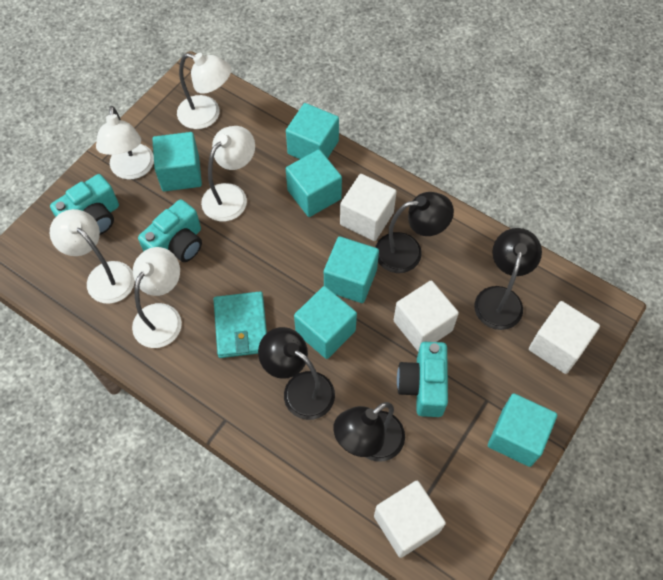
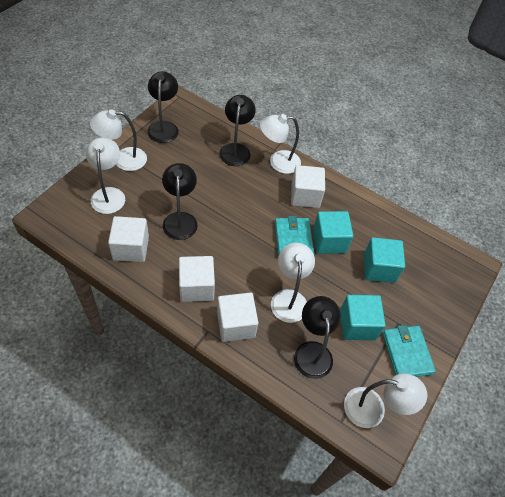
turquoise camera: 3 -> 0
turquoise cube: 6 -> 3
turquoise wallet: 1 -> 2

